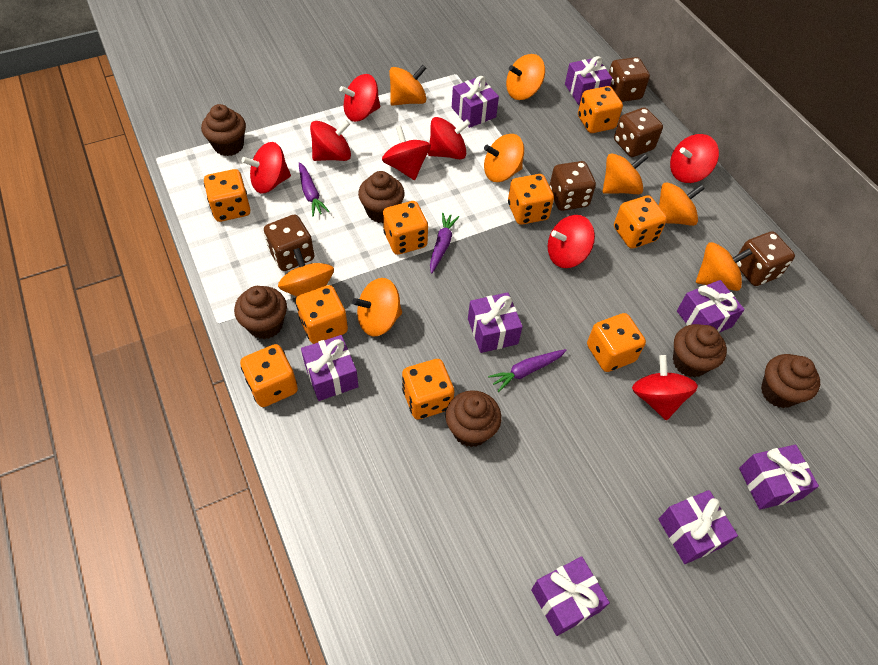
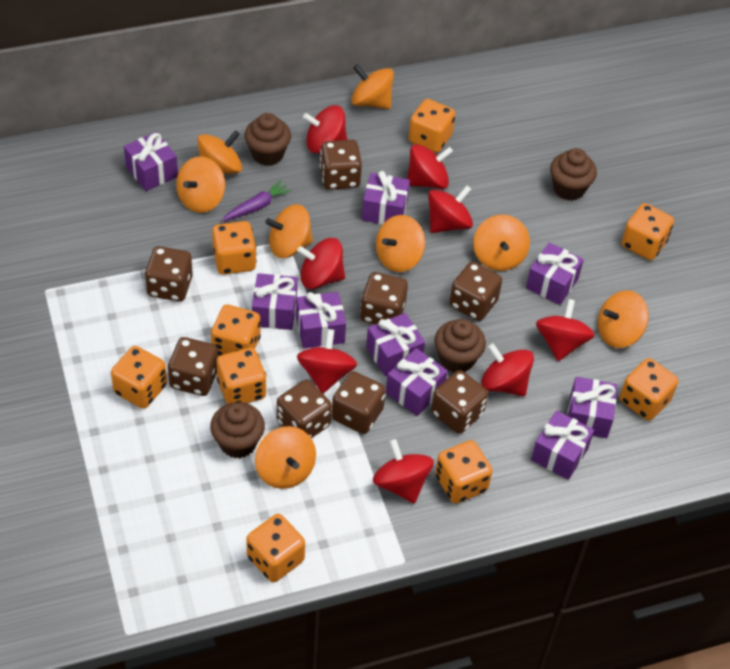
brown cupcake: 6 -> 4
brown dice: 5 -> 8
purple carrot: 3 -> 1
purple gift: 8 -> 9

